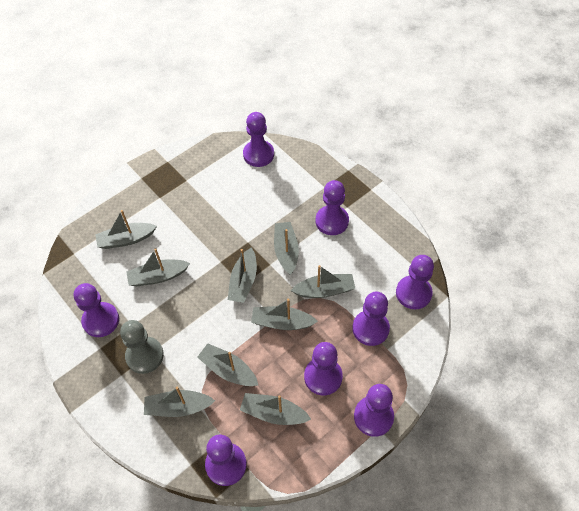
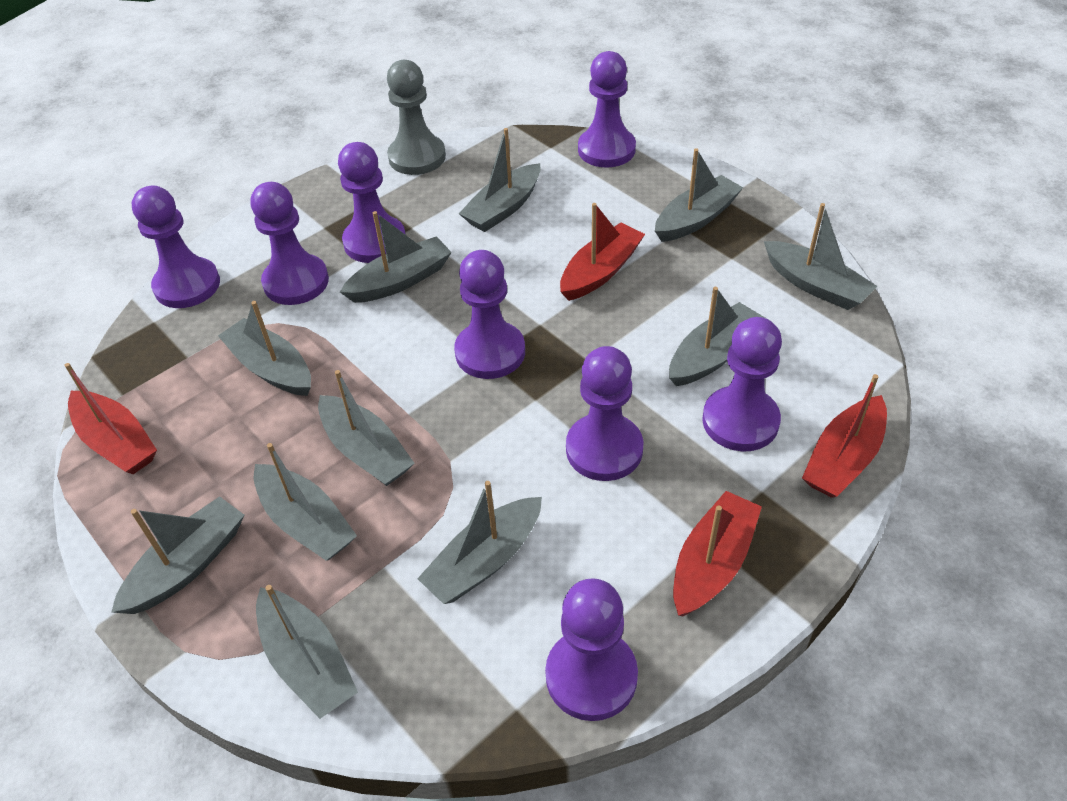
grey boat: 9 -> 11
red boat: 0 -> 4

